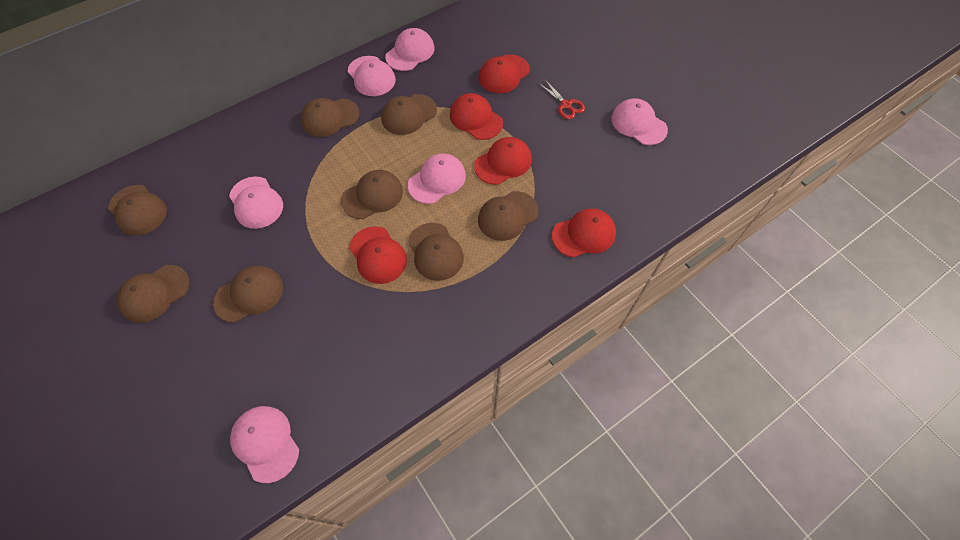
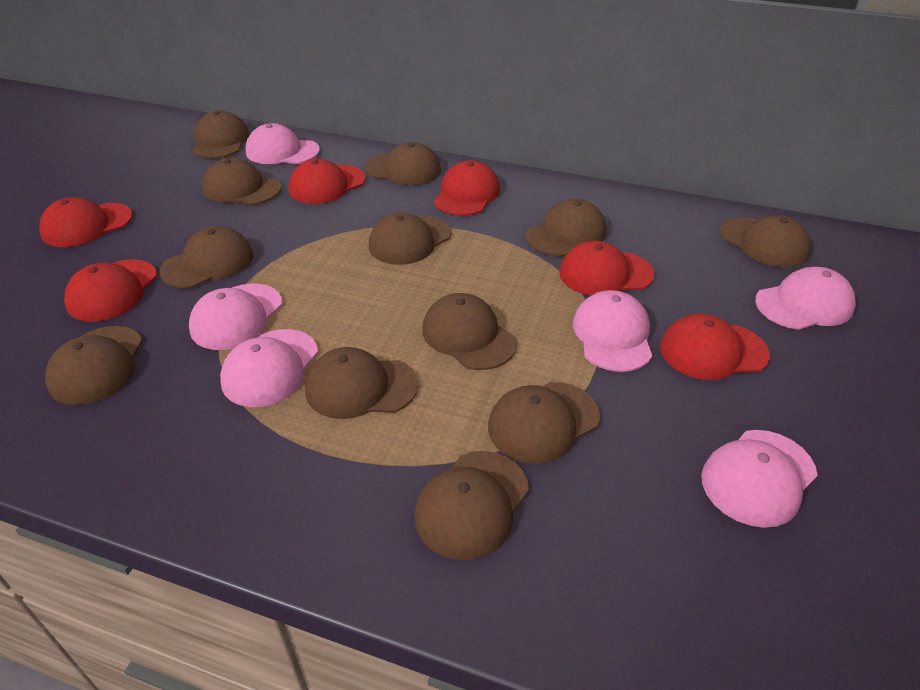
brown cap: 8 -> 12
red cap: 5 -> 6
red scissors: 1 -> 0

